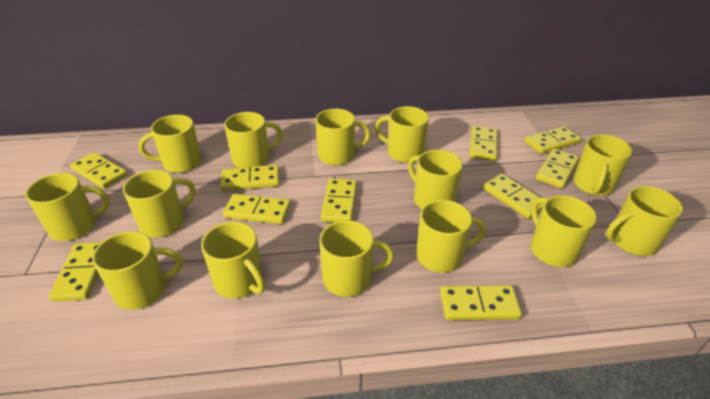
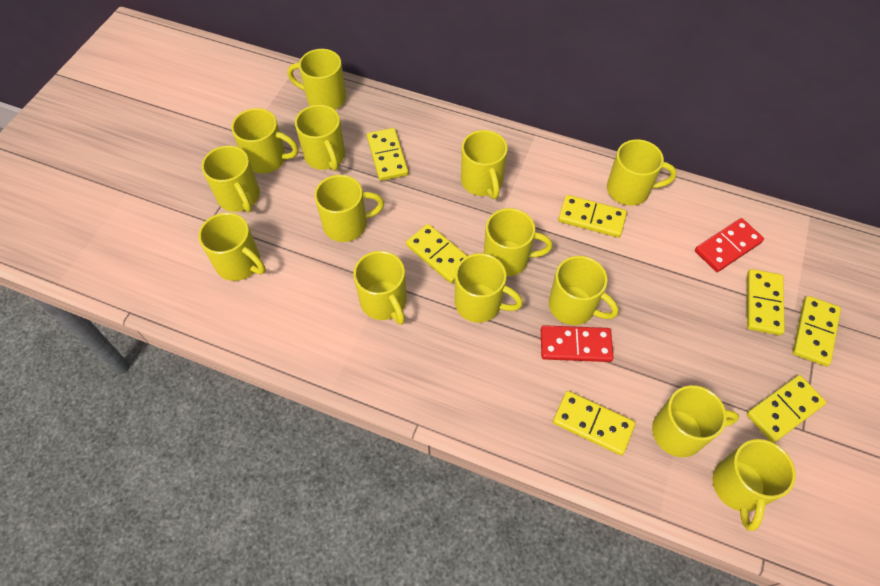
red domino: 0 -> 2
yellow domino: 10 -> 7

